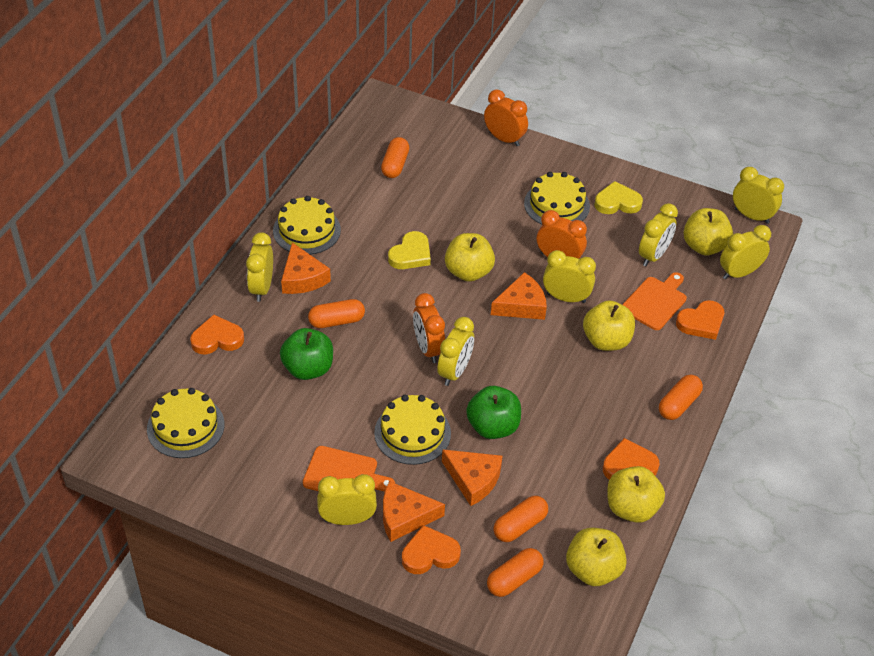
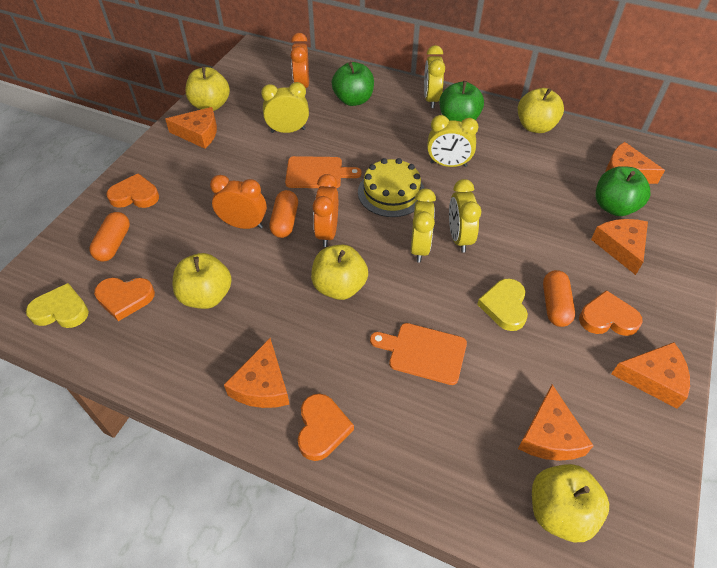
green apple: 2 -> 3
orange capsule: 5 -> 3
orange cheese: 4 -> 6
yellow cake: 4 -> 1
yellow clock: 7 -> 5

